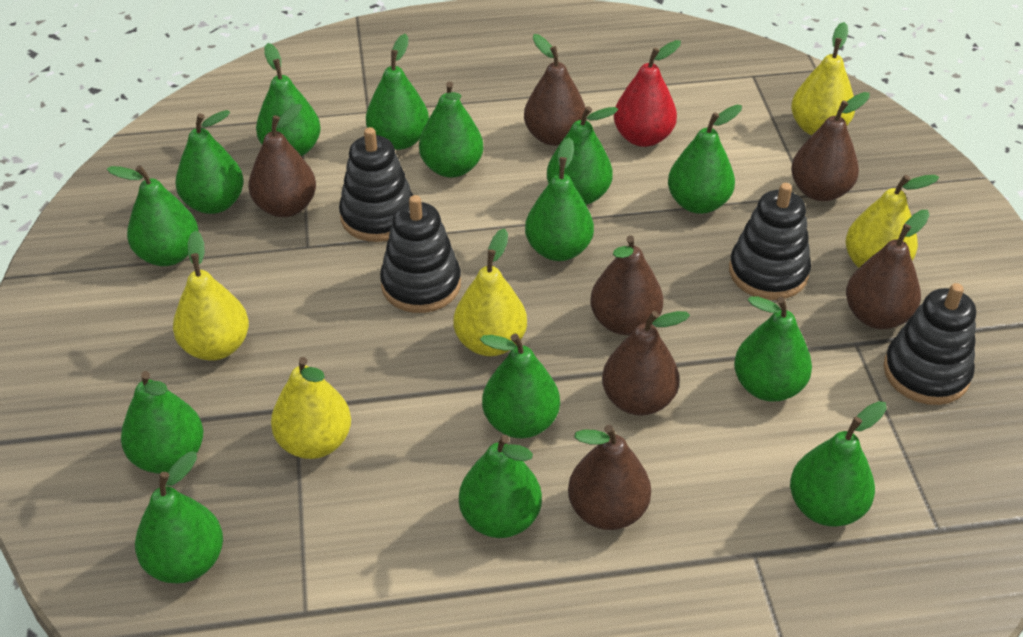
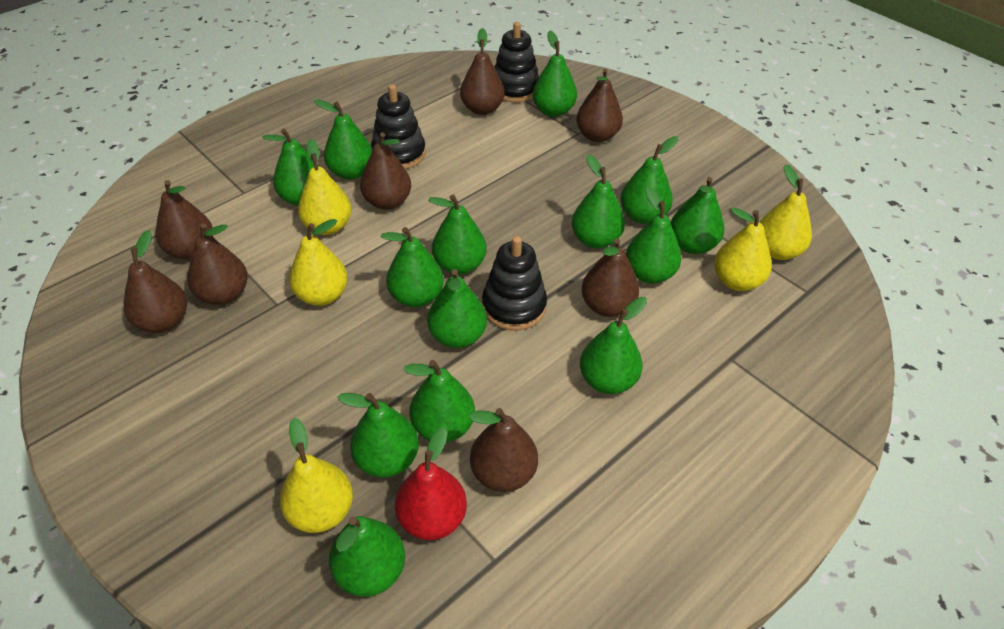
black stacking toy: 4 -> 3
brown pear: 7 -> 8

